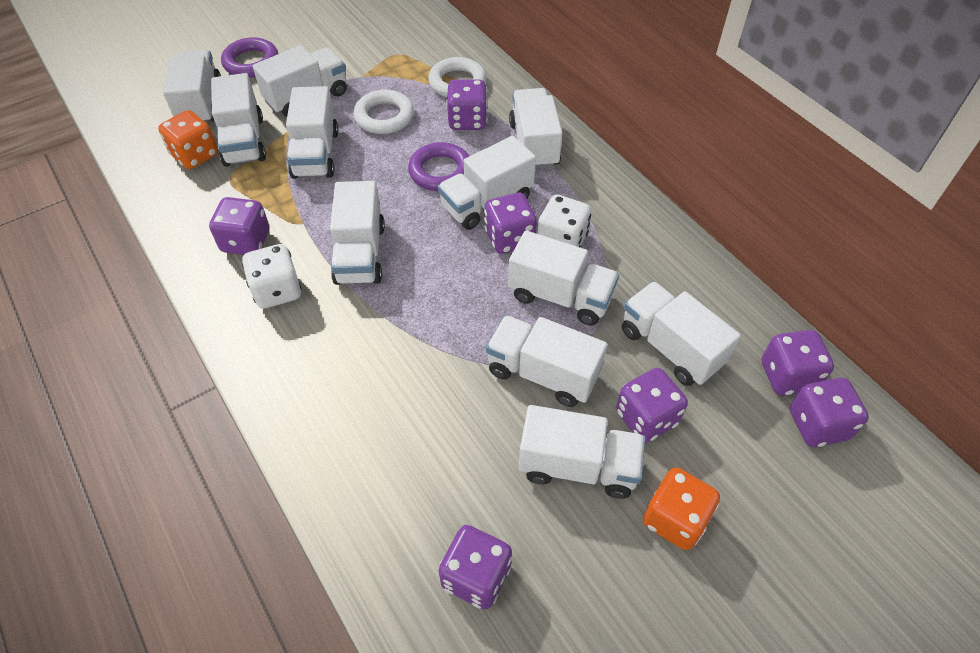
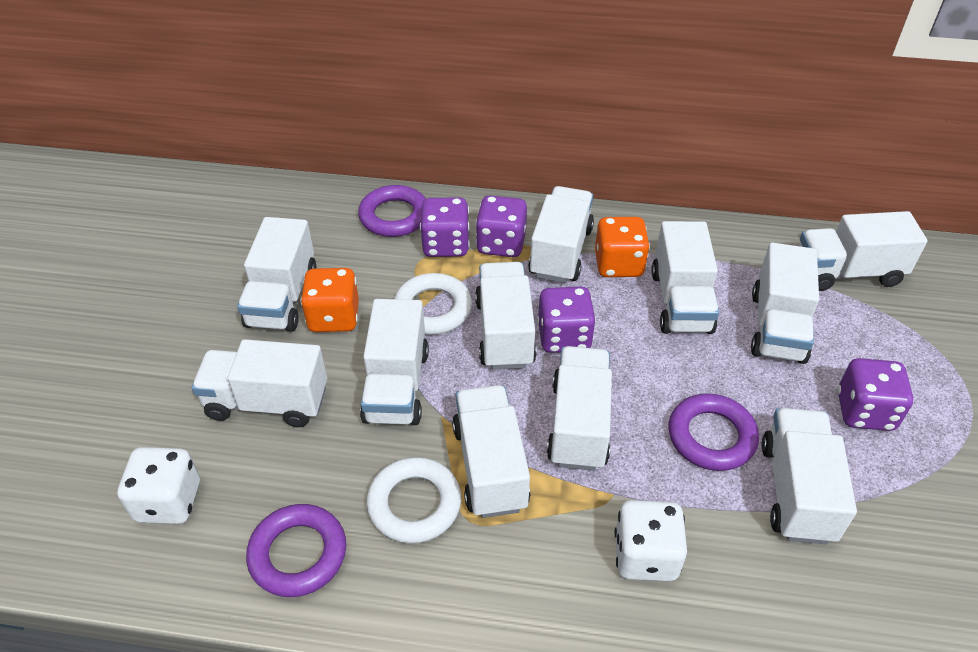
purple dice: 7 -> 4
purple ring: 2 -> 3

